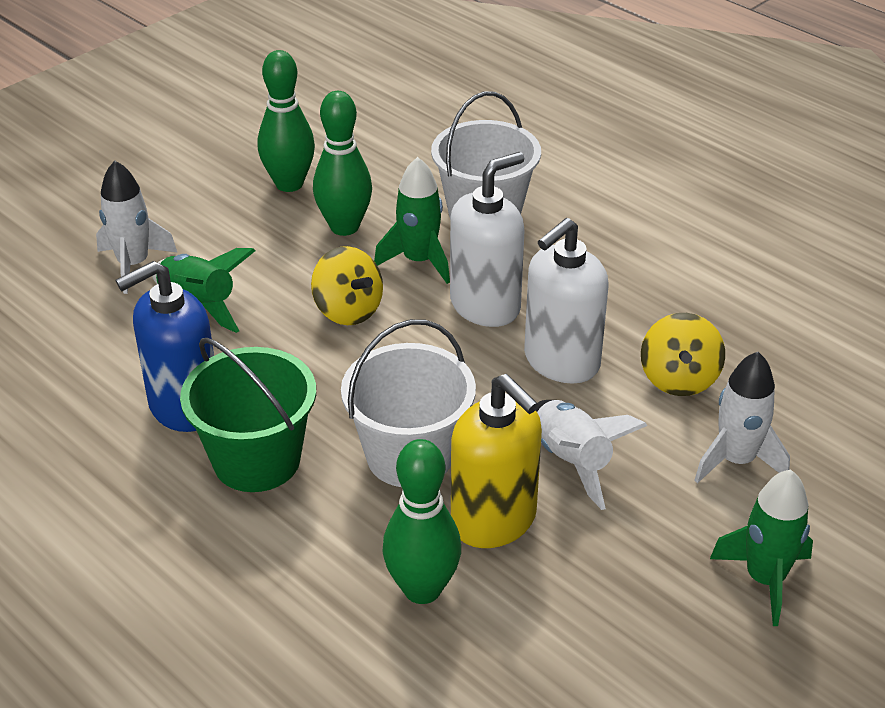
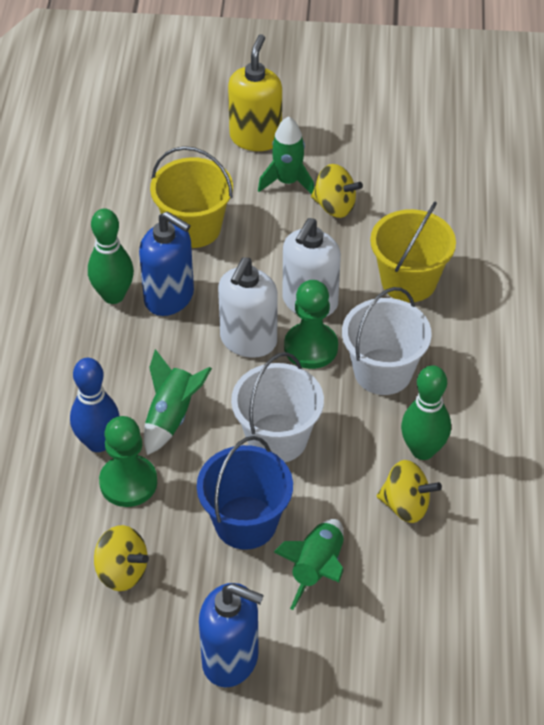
blue bowling pin: 0 -> 1
blue bucket: 0 -> 1
blue soap dispenser: 1 -> 2
green bowling pin: 3 -> 2
green bucket: 1 -> 0
green pawn: 0 -> 2
white rocket: 3 -> 0
yellow bucket: 0 -> 2
yellow spinning top: 2 -> 3

